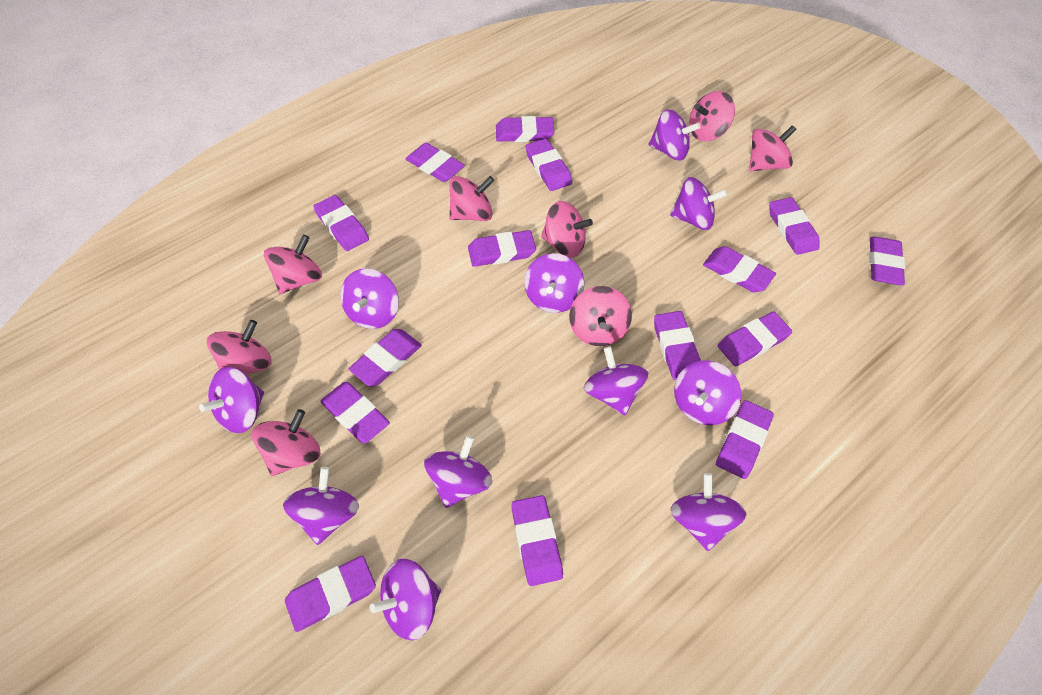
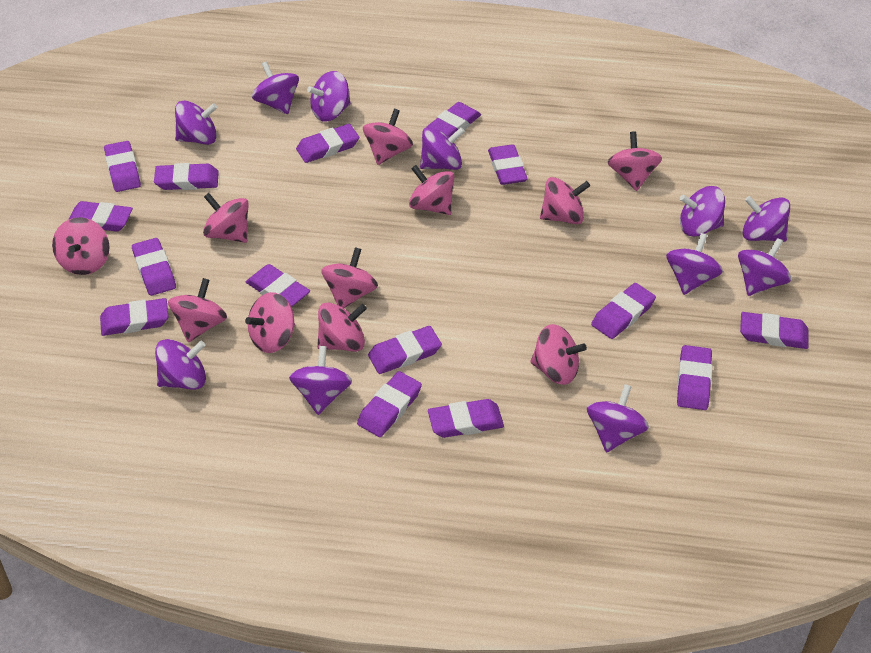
pink spinning top: 8 -> 11

